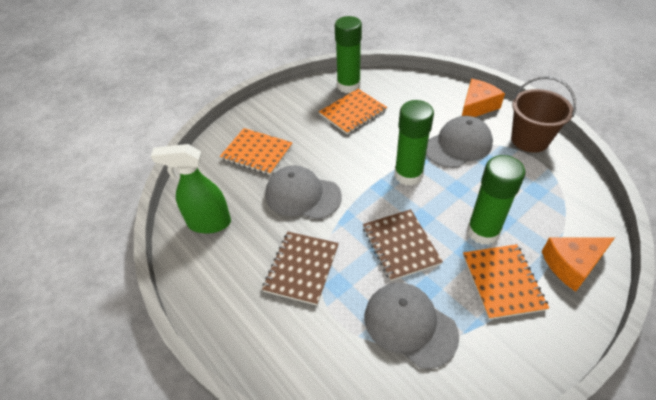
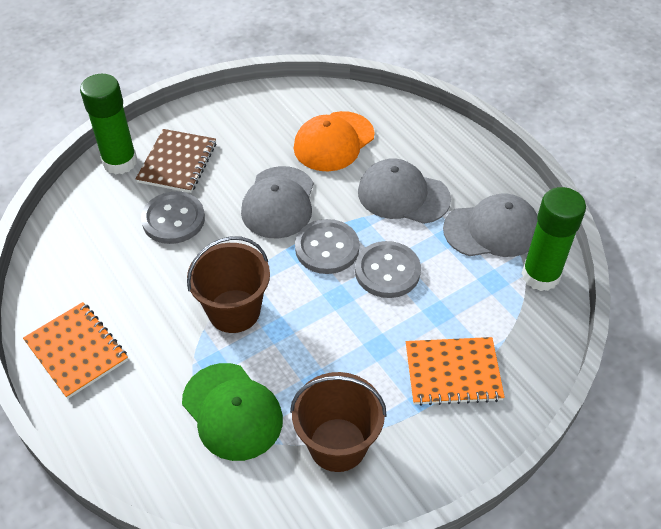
brown bucket: 1 -> 2
brown notebook: 2 -> 1
green cap: 0 -> 1
green glue stick: 3 -> 2
green spray bottle: 1 -> 0
grey button: 0 -> 3
orange cap: 0 -> 1
orange cheese: 2 -> 0
orange notebook: 3 -> 2

